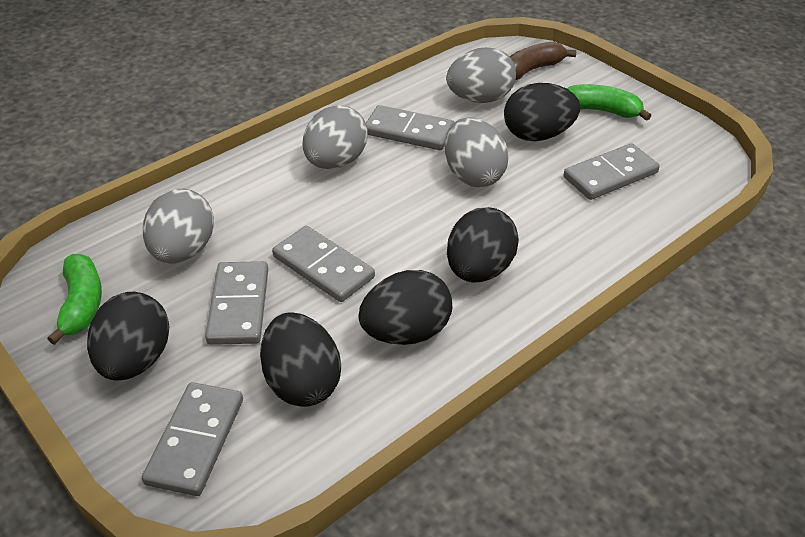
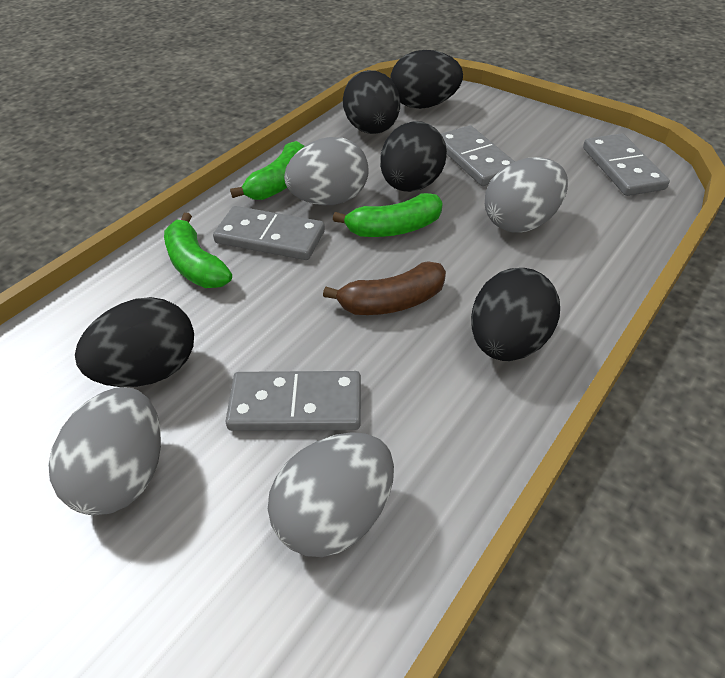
green banana: 2 -> 3
grey domino: 5 -> 4

